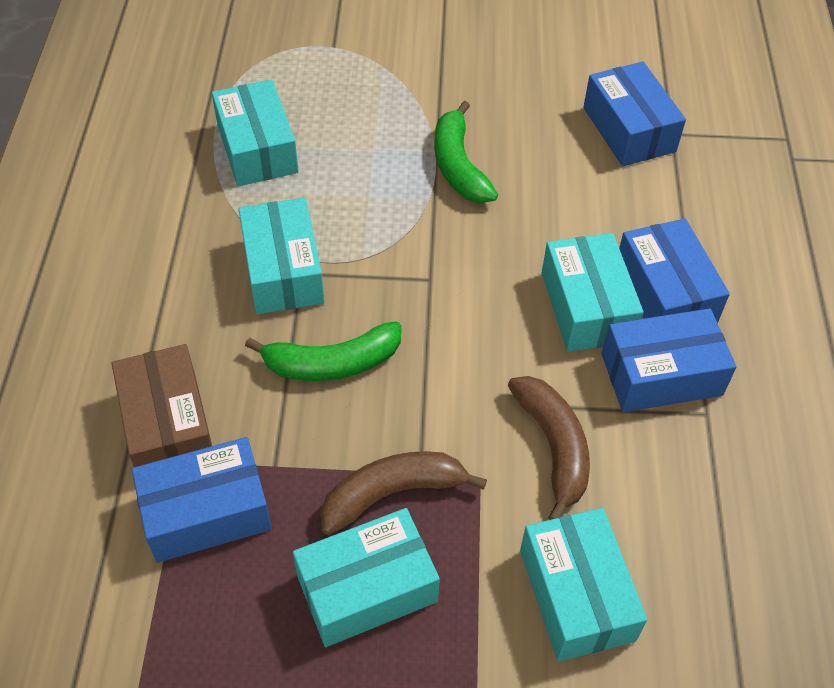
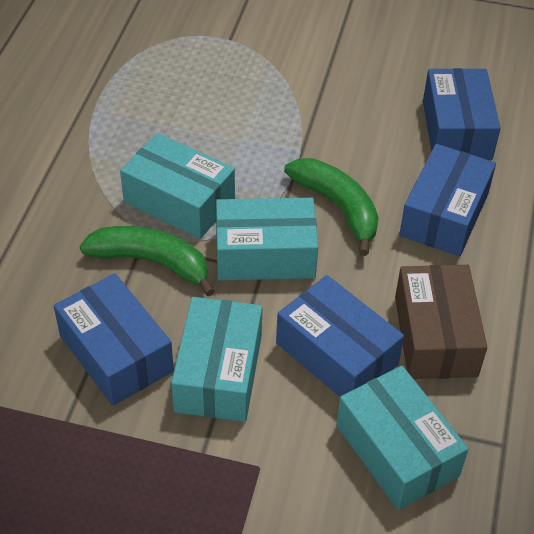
brown banana: 2 -> 0
turquoise box: 5 -> 4

